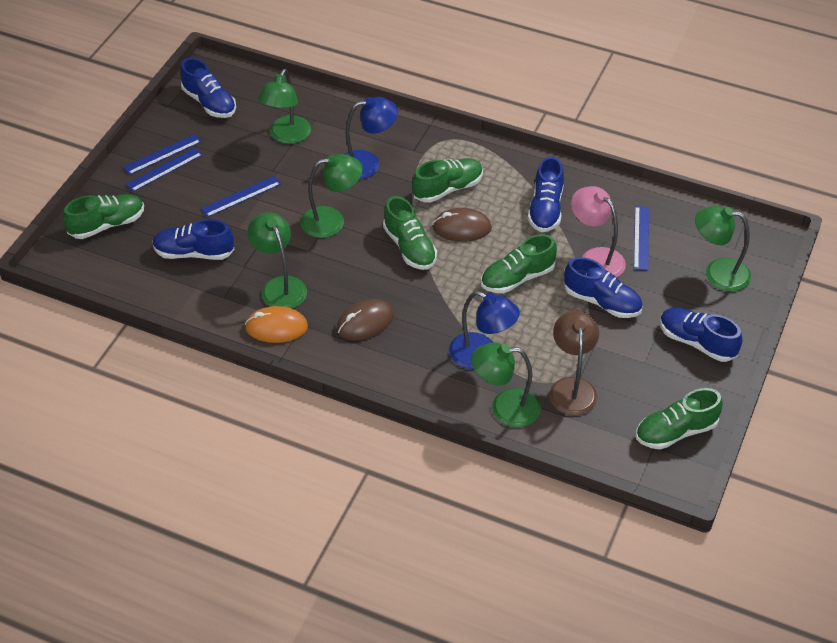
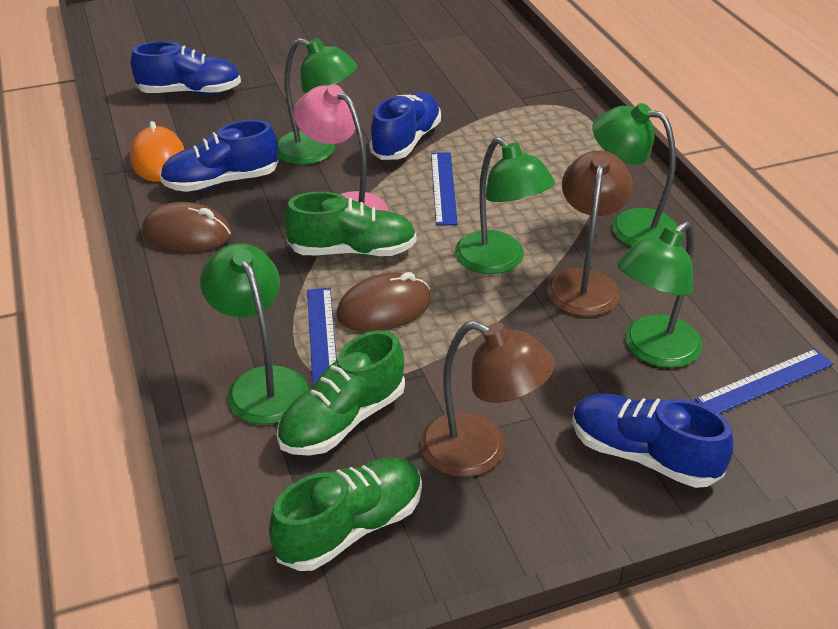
blue lamp: 2 -> 0
blue ruler: 4 -> 3
blue shoe: 5 -> 4
brown lamp: 1 -> 2
green shoe: 5 -> 3

